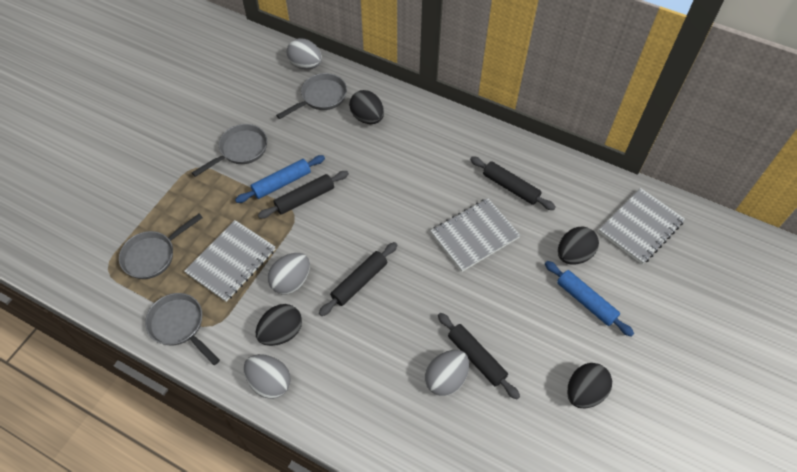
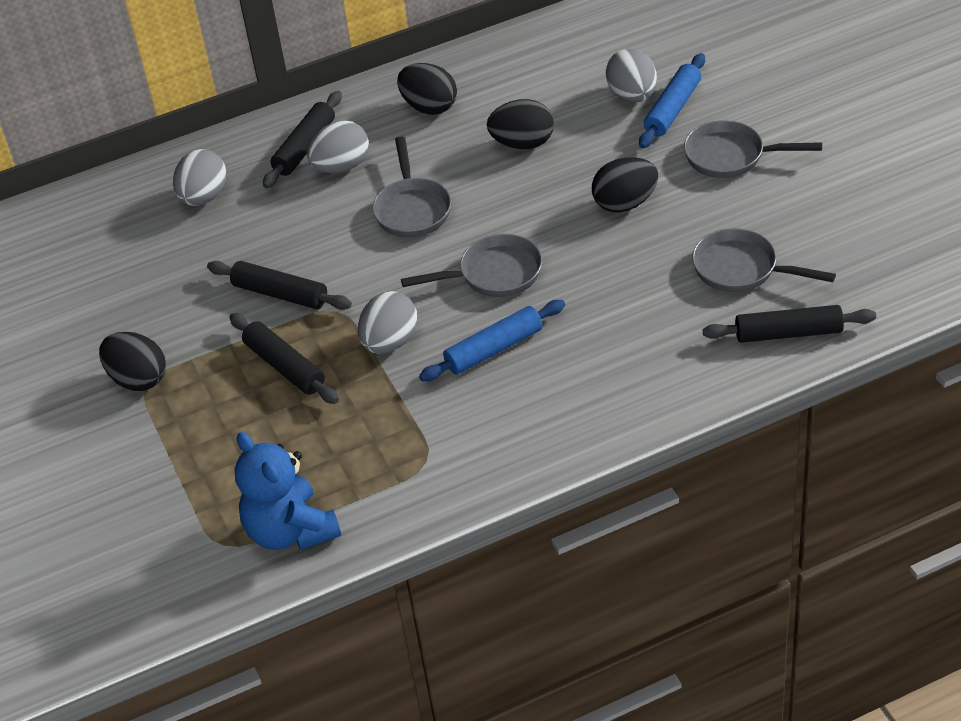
blue teddy bear: 0 -> 1
grey notebook: 3 -> 0

